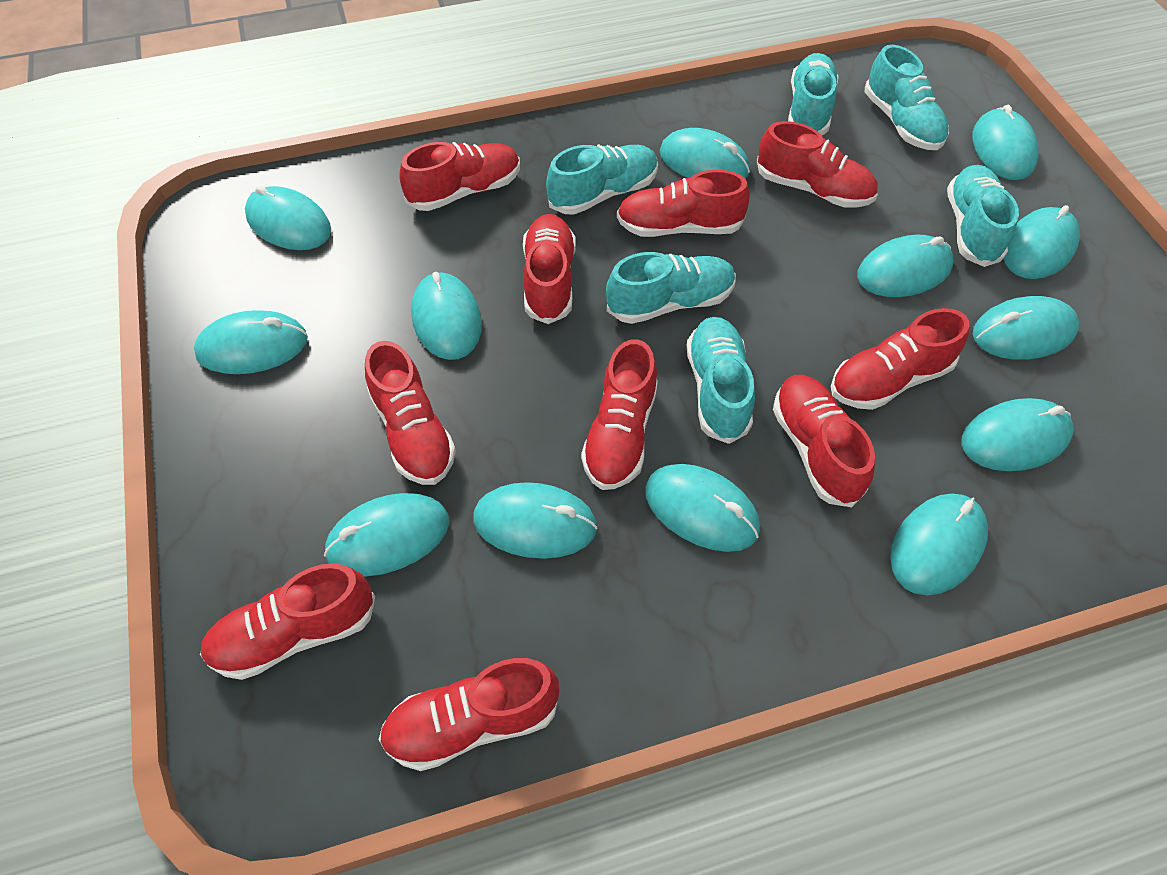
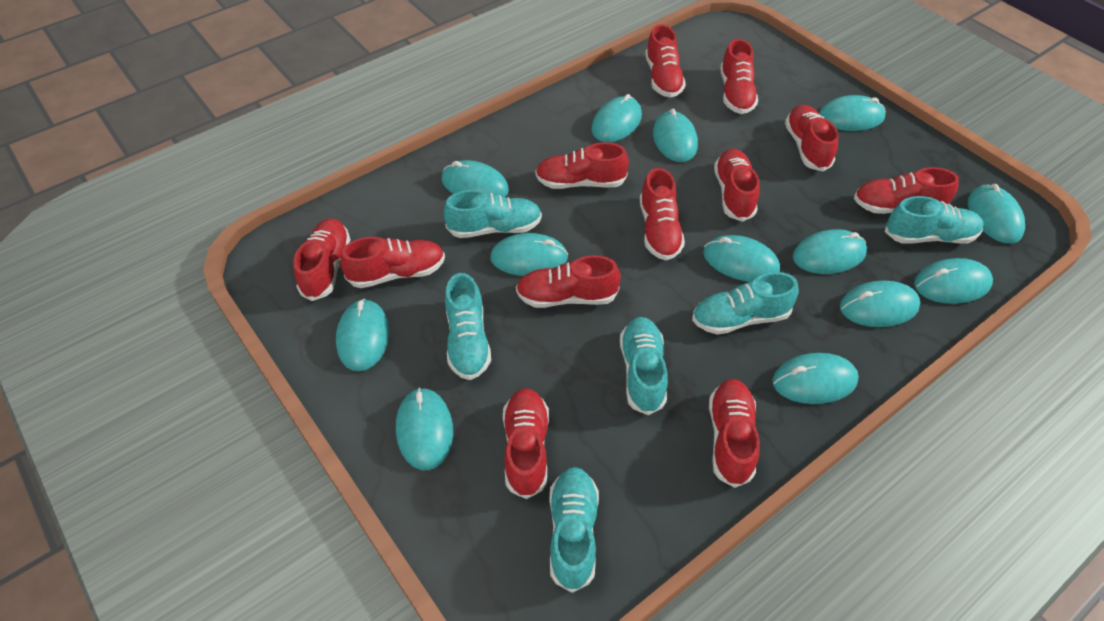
red shoe: 10 -> 12

